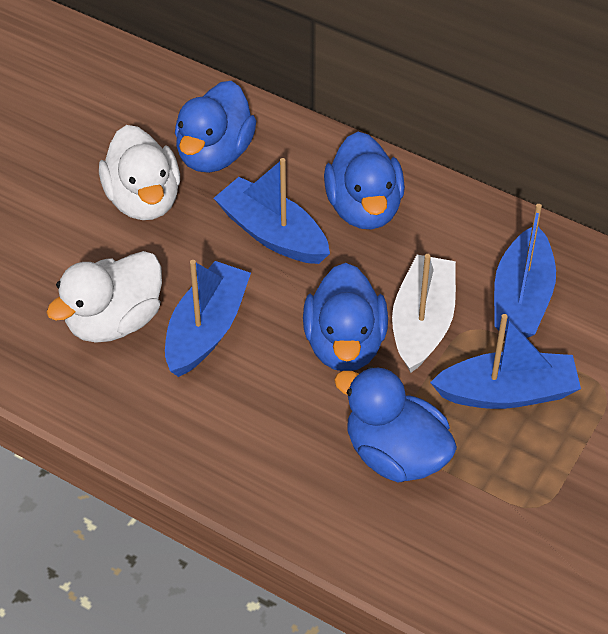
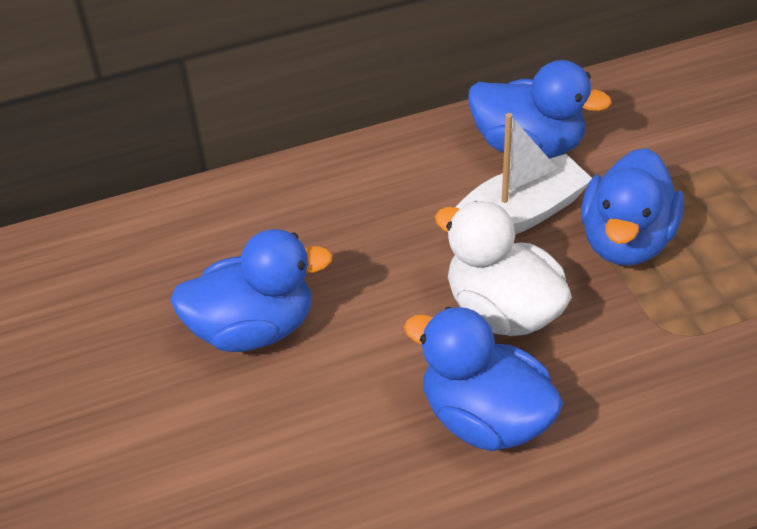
blue boat: 4 -> 0
white duck: 2 -> 1

